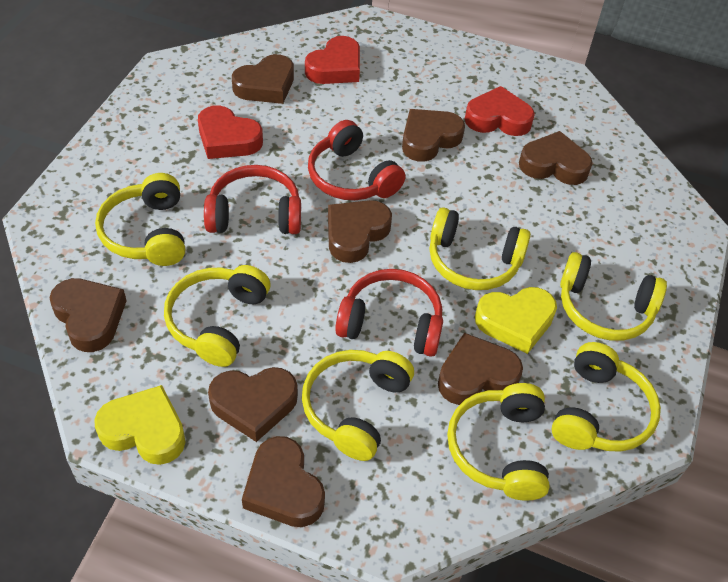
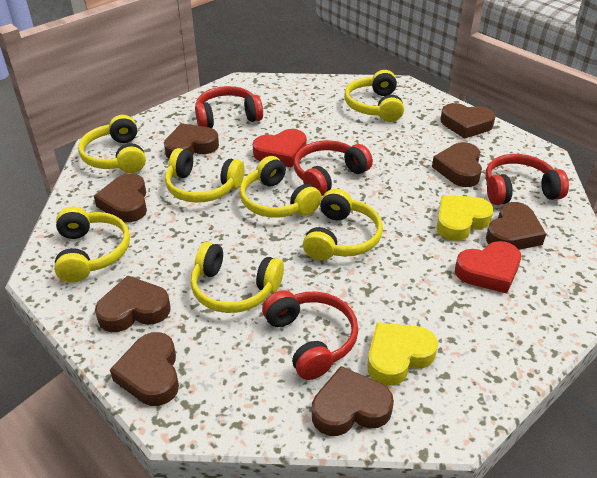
red headphones: 3 -> 4
red heart: 3 -> 2

